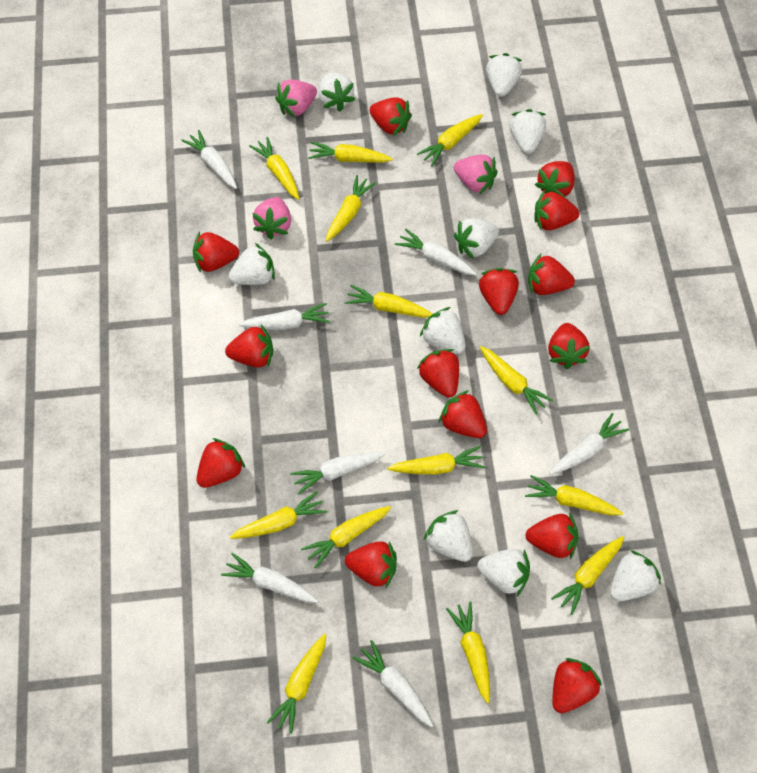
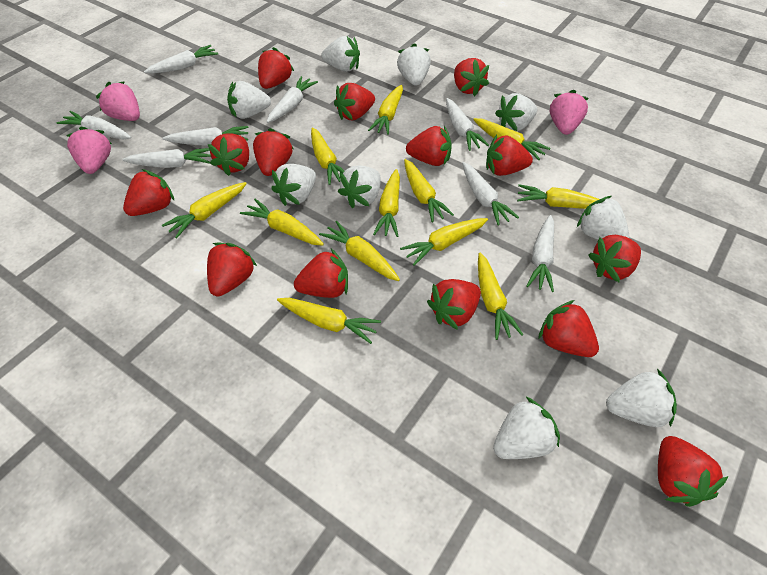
white carrot: 7 -> 8
yellow carrot: 13 -> 12

